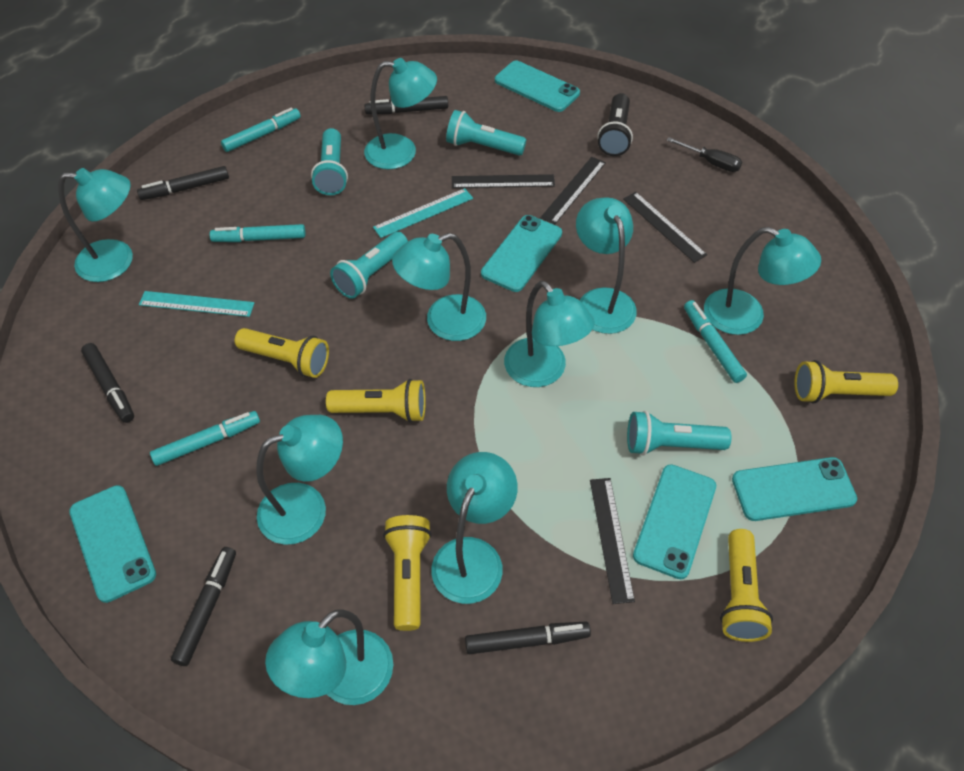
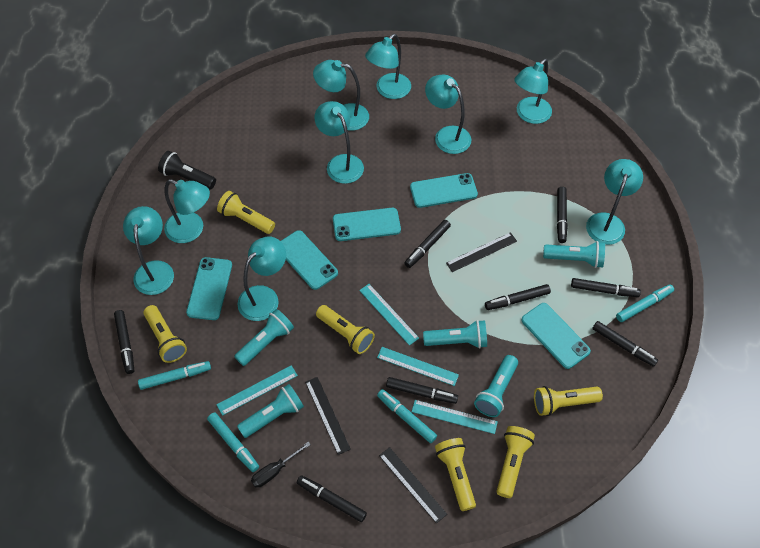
black marker: 5 -> 8
black ruler: 4 -> 3
turquoise flashlight: 4 -> 5
turquoise ruler: 2 -> 4
yellow flashlight: 5 -> 6

